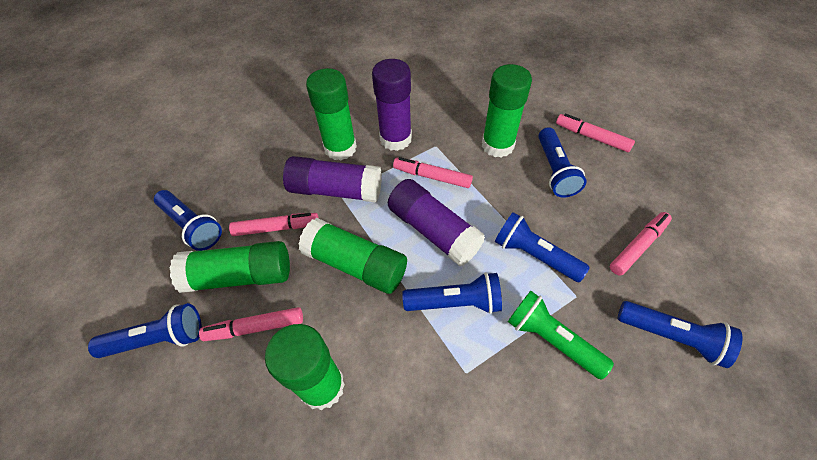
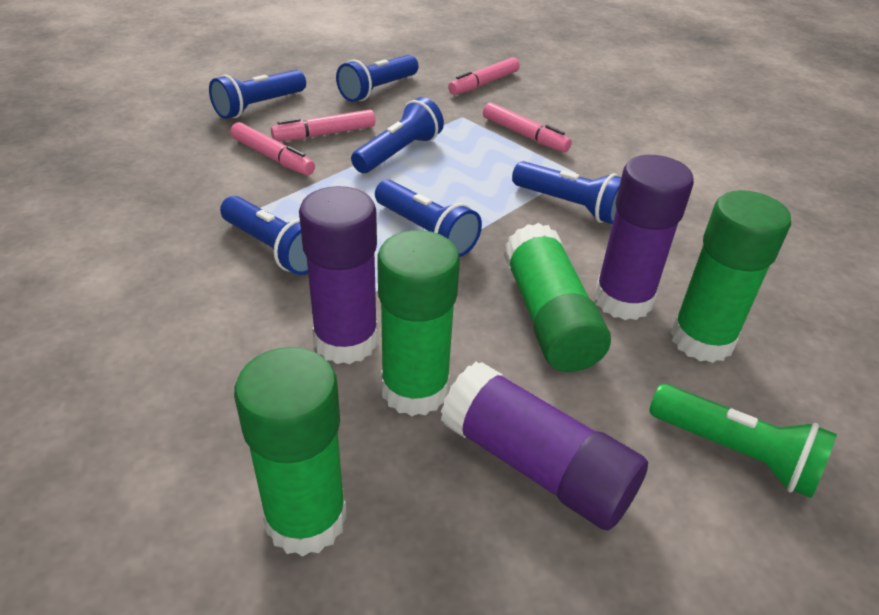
green glue stick: 5 -> 4
pink marker: 5 -> 4

